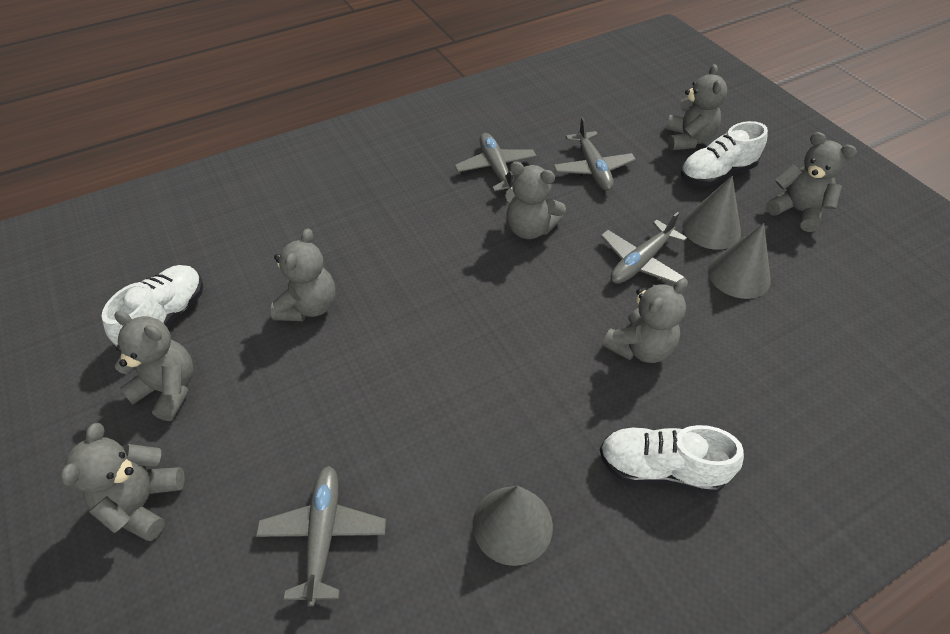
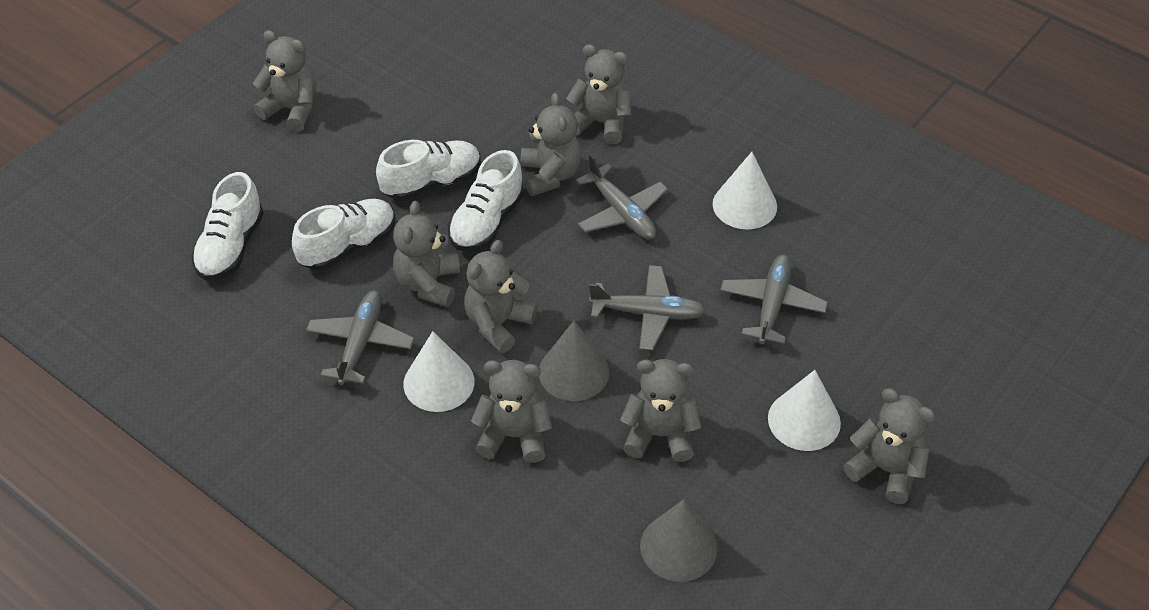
grey cone: 3 -> 2
grey teddy bear: 7 -> 8
white cone: 0 -> 3
white shoe: 3 -> 4

